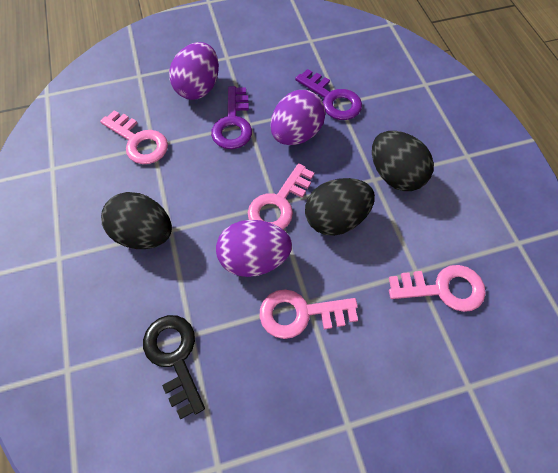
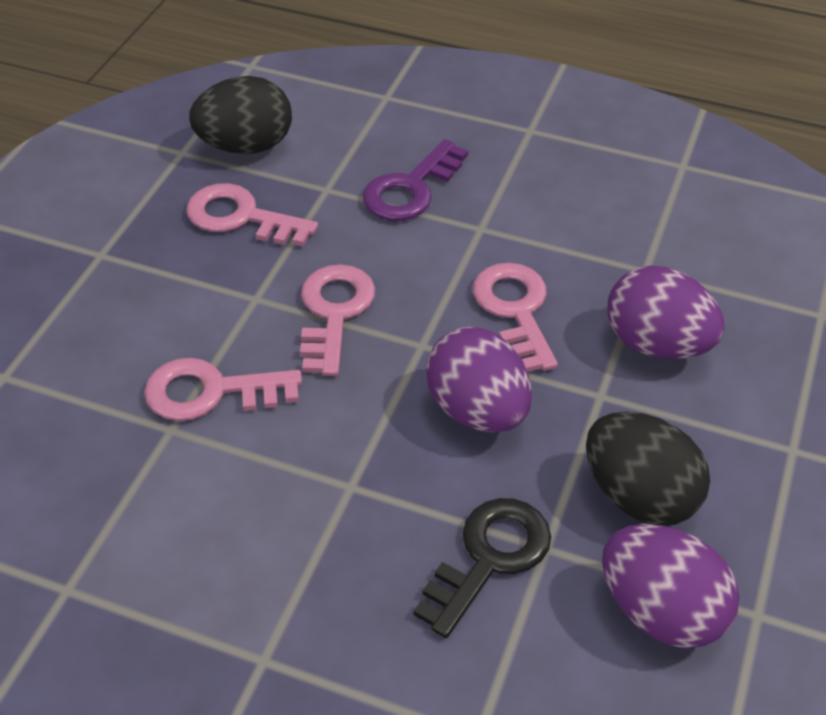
black egg: 3 -> 2
purple key: 2 -> 1

